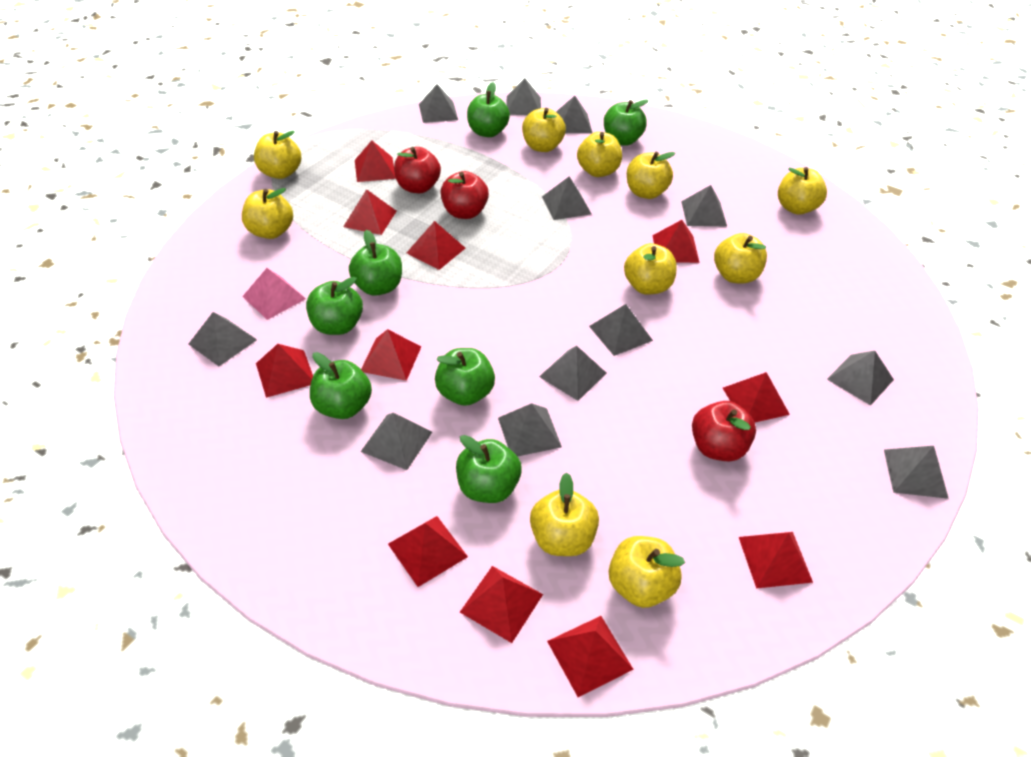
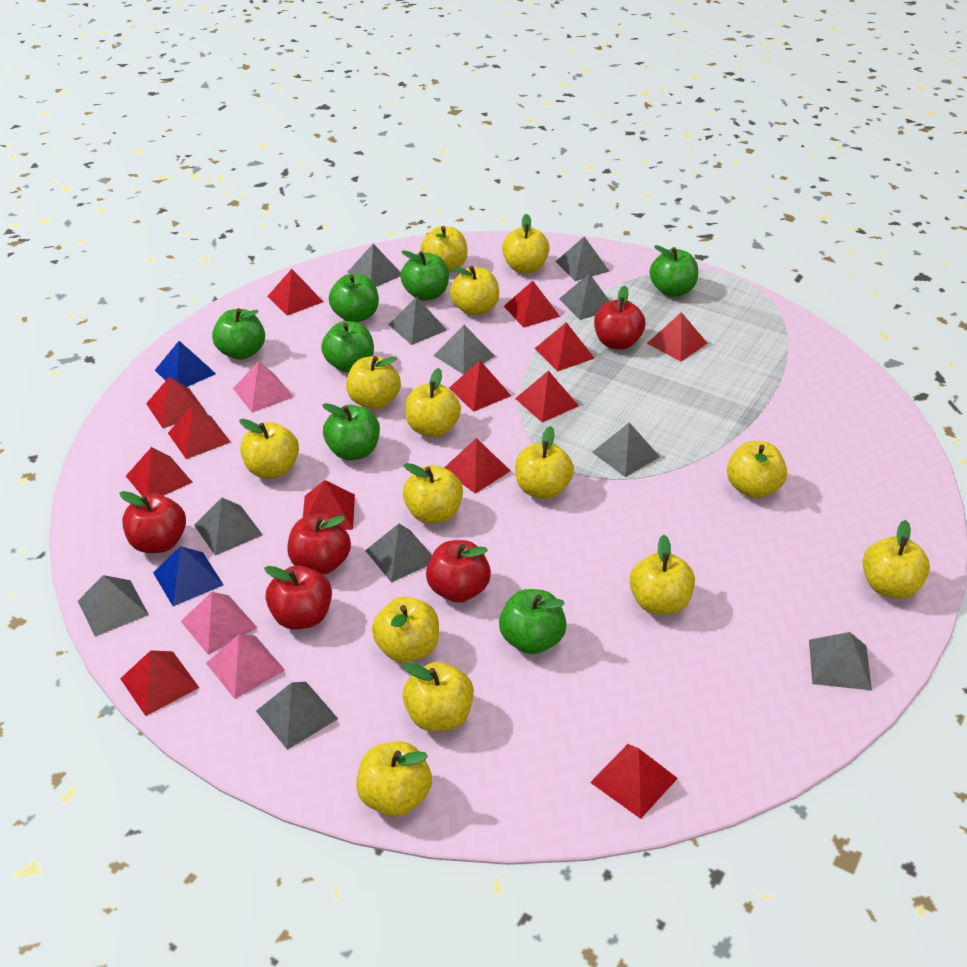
blue pyramid: 0 -> 2
grey pyramid: 12 -> 11
pink pyramid: 1 -> 3
red apple: 3 -> 5
red pyramid: 11 -> 13
yellow apple: 10 -> 14

